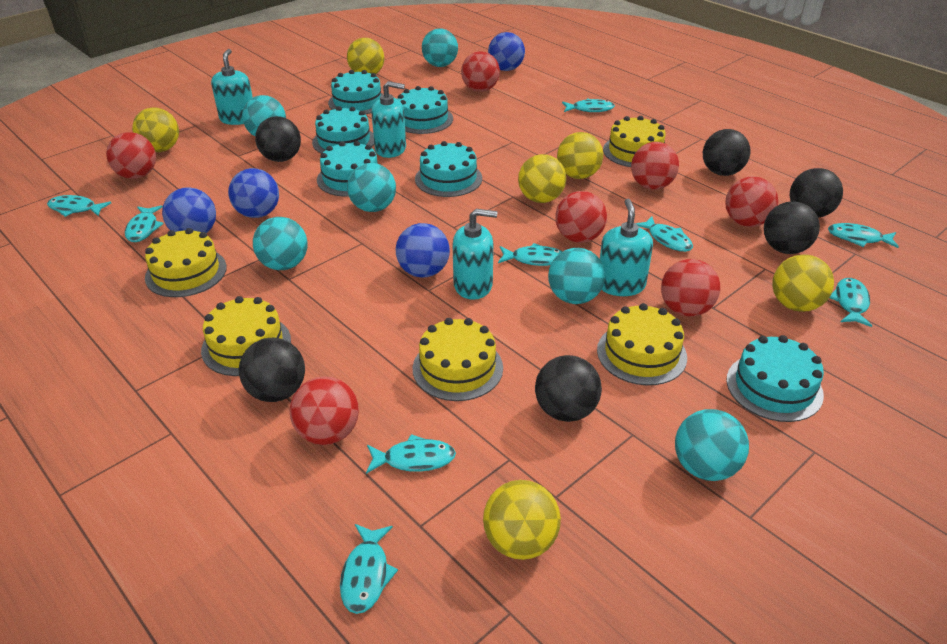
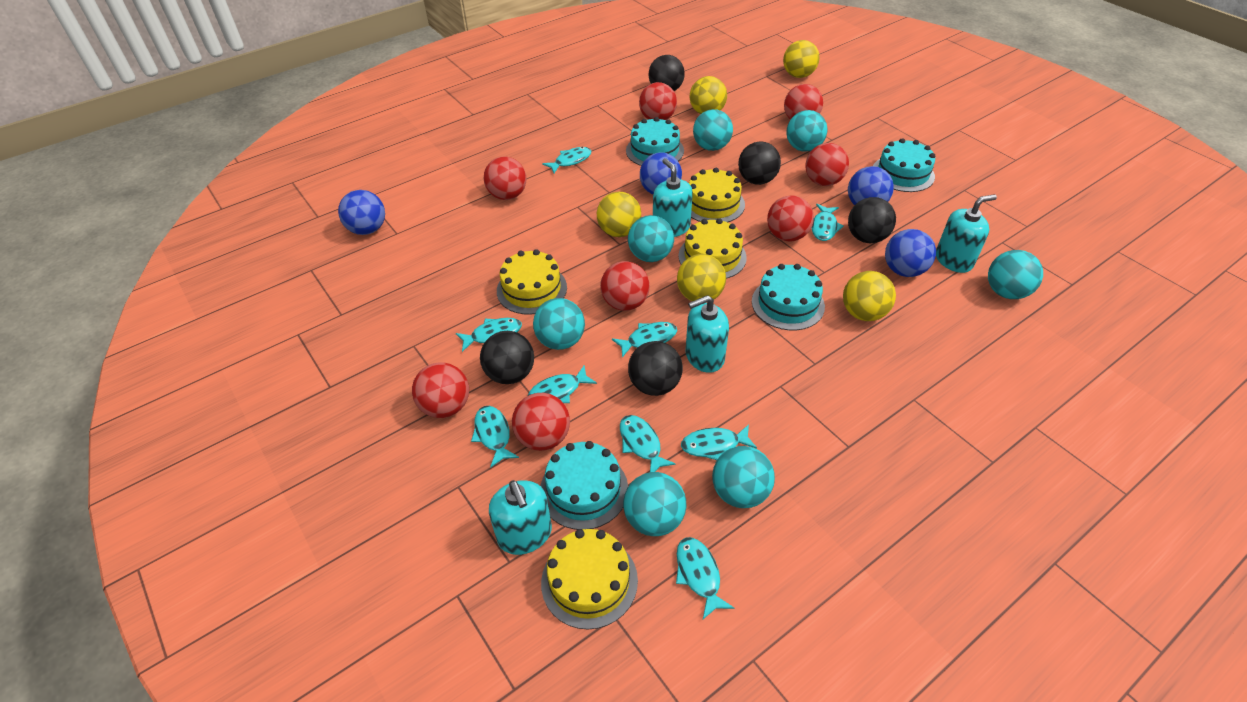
black ball: 6 -> 5
red ball: 7 -> 8
turquoise ball: 6 -> 7
turquoise cake: 6 -> 4
yellow ball: 6 -> 5
yellow cake: 5 -> 4

